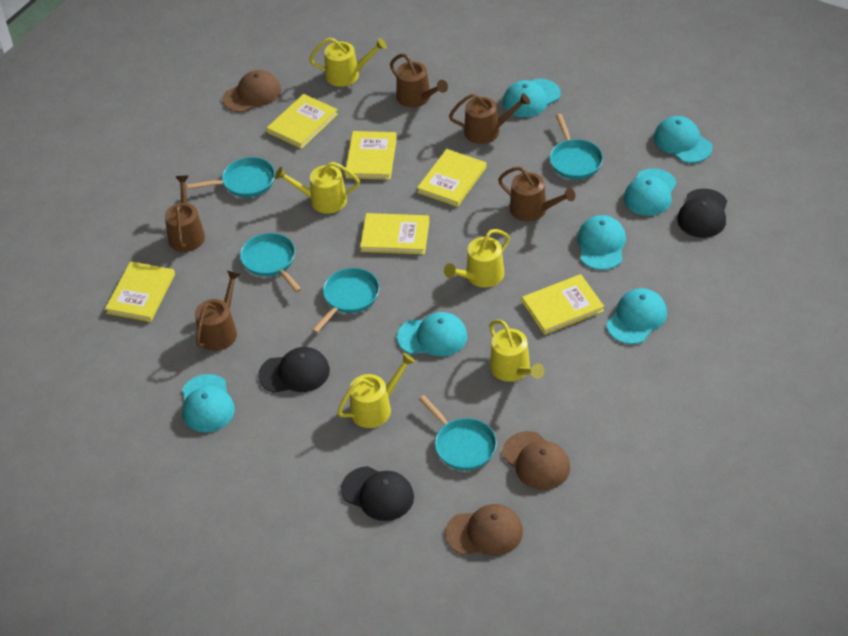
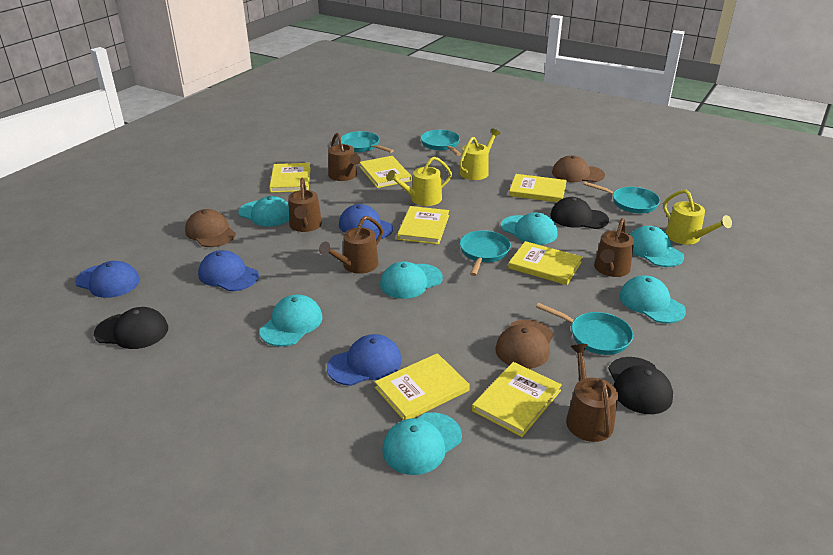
blue cap: 0 -> 4
yellow book: 6 -> 7
yellow watering can: 5 -> 3

